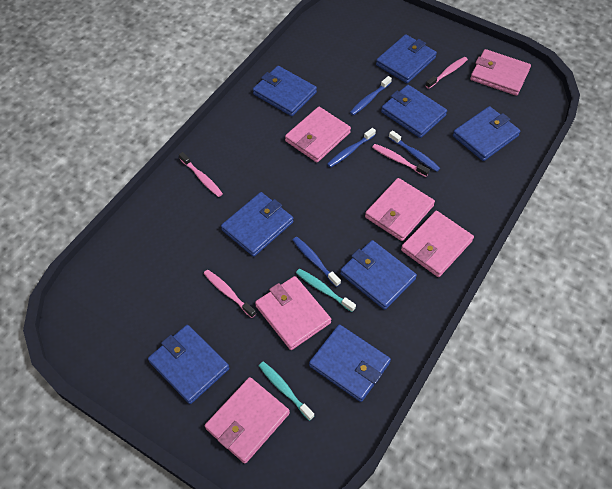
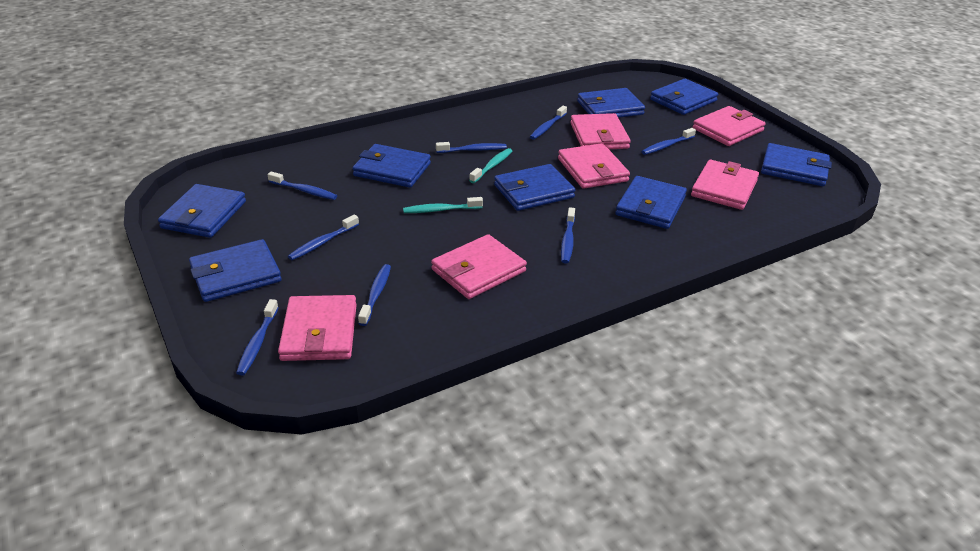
blue toothbrush: 4 -> 8
pink toothbrush: 4 -> 0

